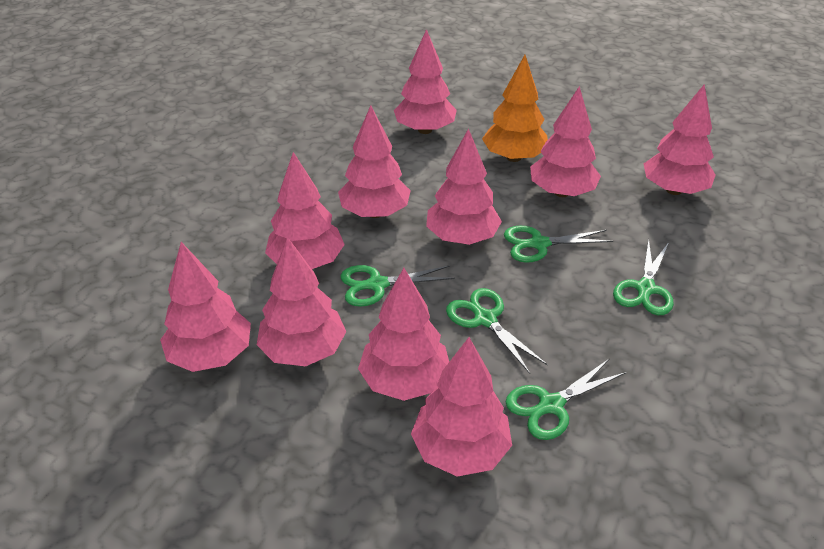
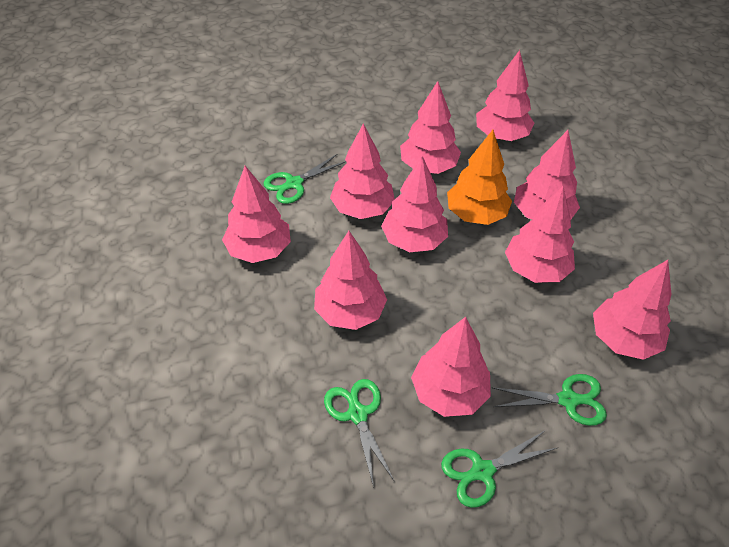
green scissors: 5 -> 4

